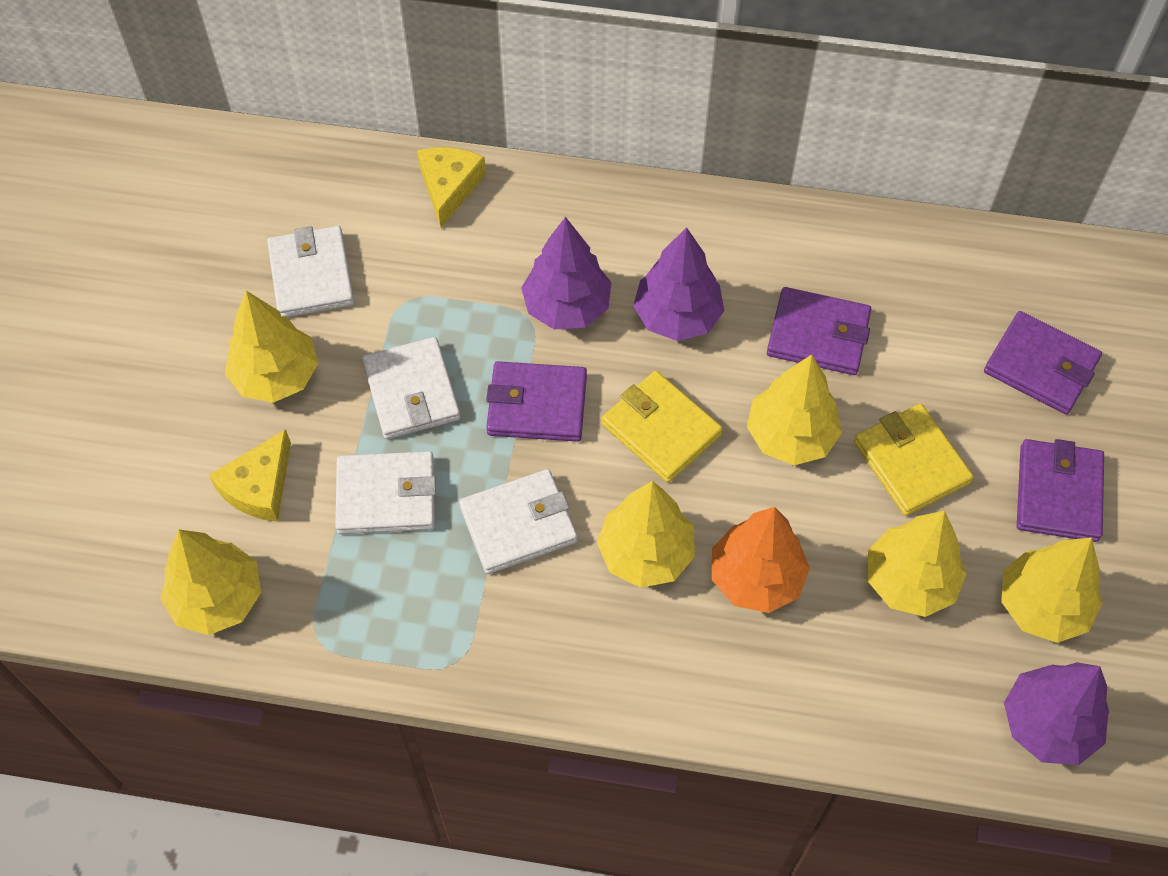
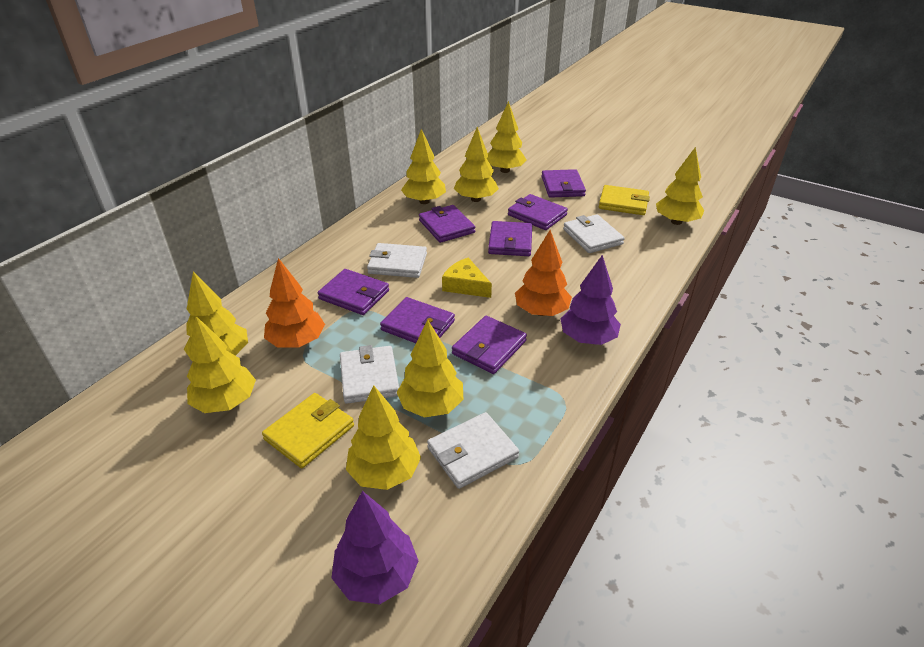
orange tree: 1 -> 2
purple tree: 3 -> 2
purple wallet: 4 -> 7
yellow cheese: 2 -> 1
yellow tree: 6 -> 8

